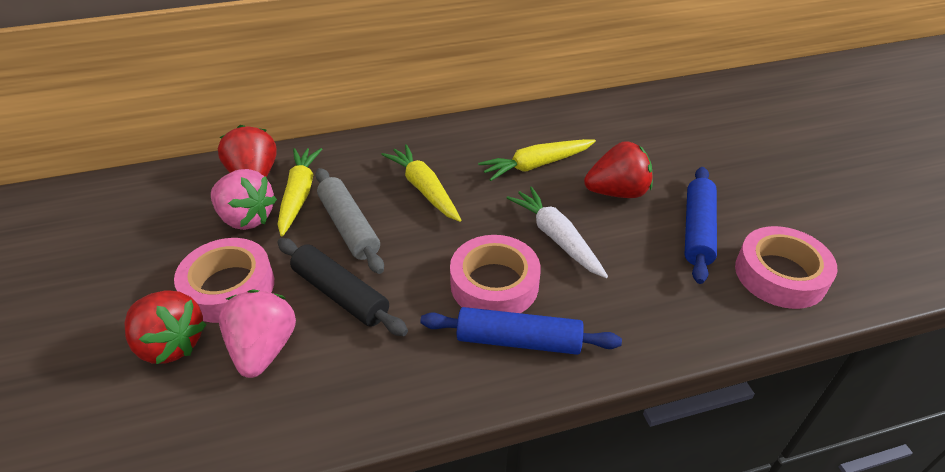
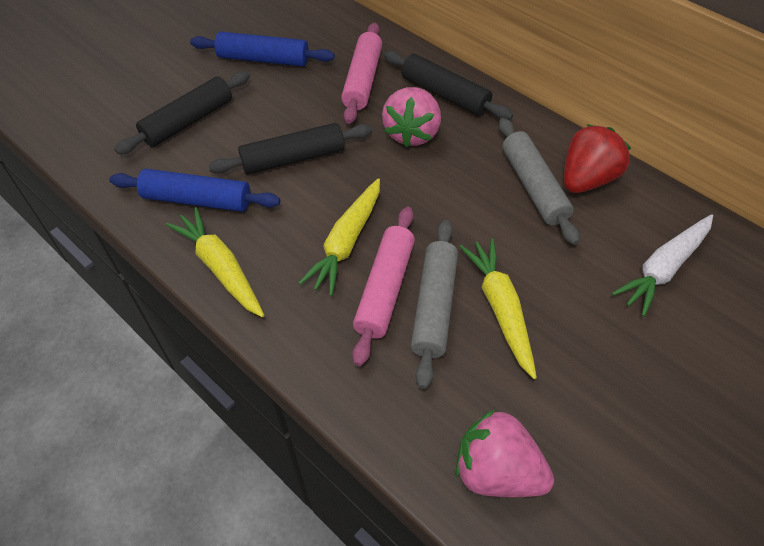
black rolling pin: 1 -> 3
grey rolling pin: 1 -> 2
pink rolling pin: 0 -> 2
pink tape: 3 -> 0
red strawberry: 3 -> 1

